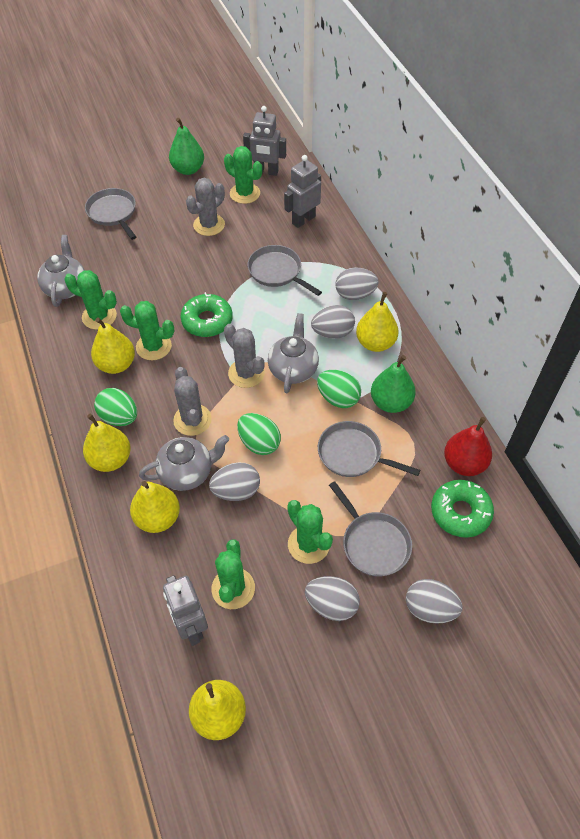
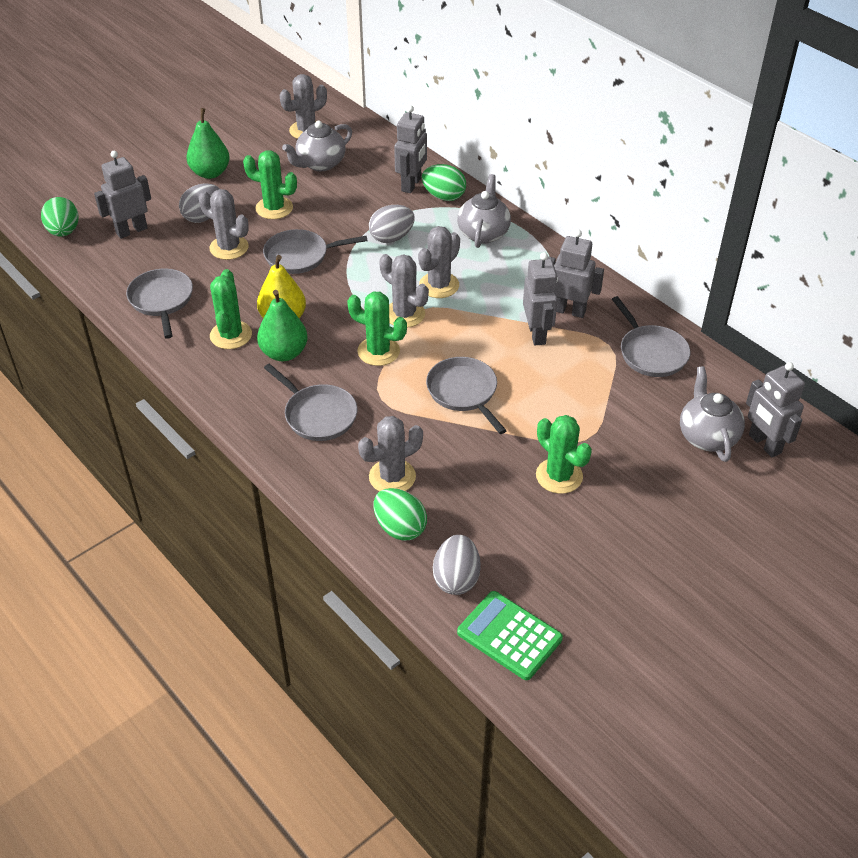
green cactus: 5 -> 4
green calculator: 0 -> 1
green donut: 2 -> 0
grey cactus: 3 -> 5
grey egg: 5 -> 3
grey pan: 4 -> 5
grey robot: 3 -> 5
red pear: 1 -> 0
yellow pear: 5 -> 1

